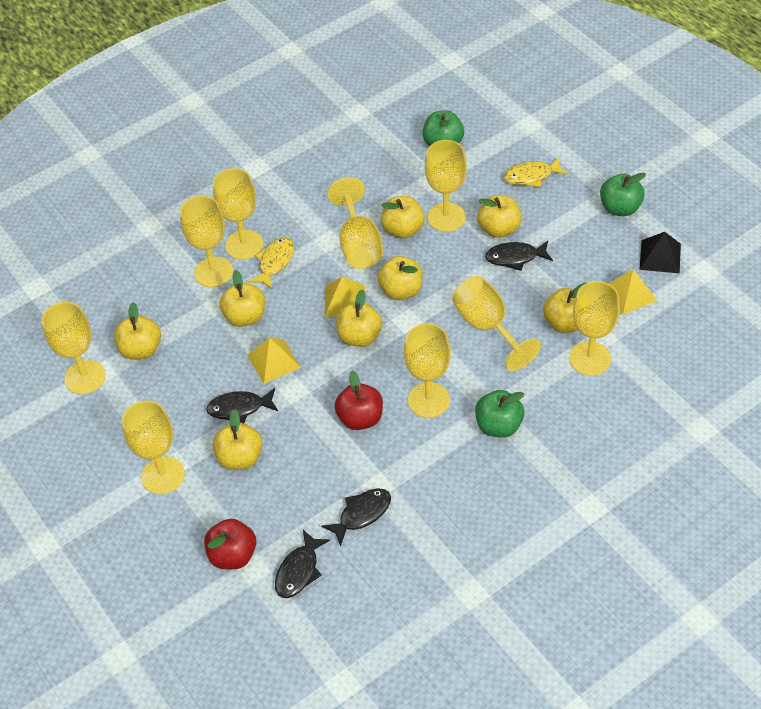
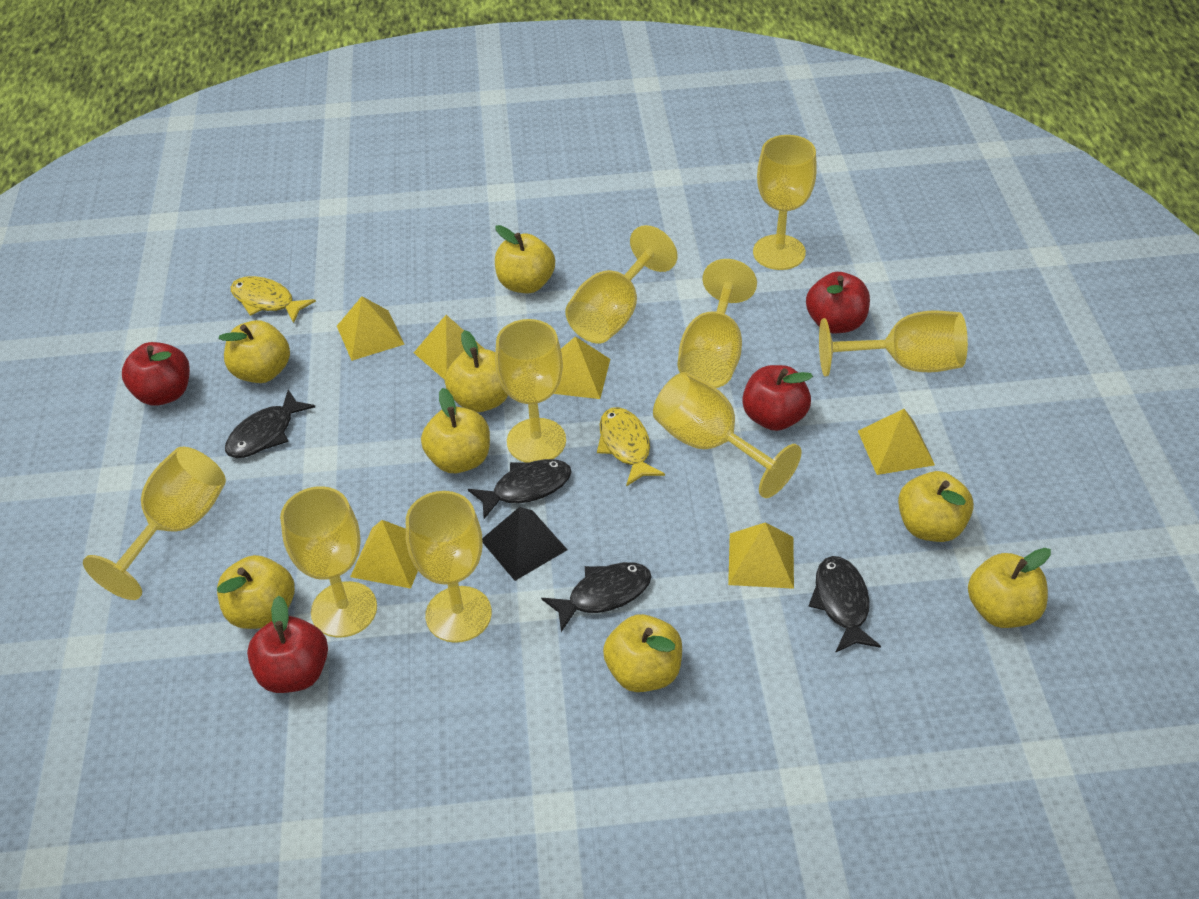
green apple: 3 -> 0
red apple: 2 -> 4
yellow pyramid: 3 -> 6

